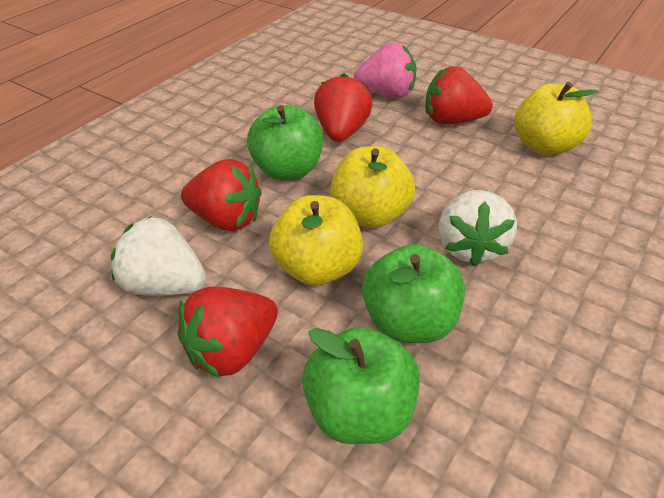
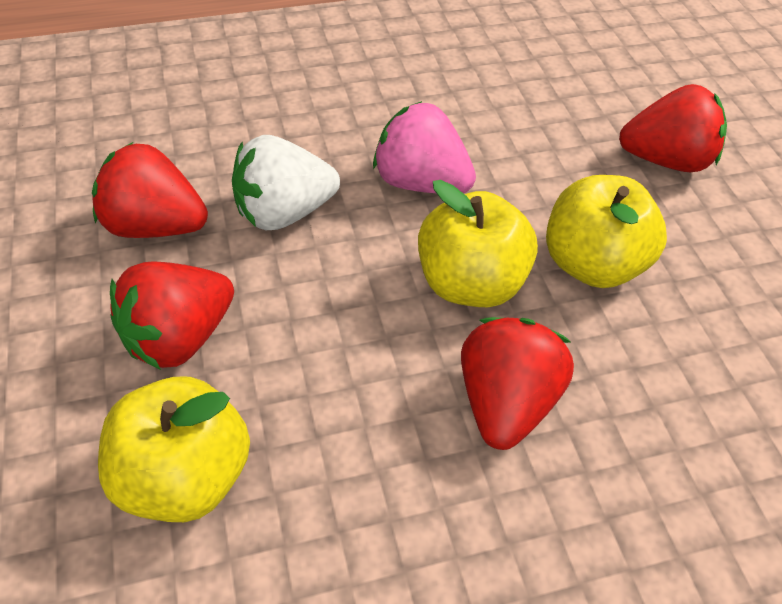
green apple: 3 -> 0
white strawberry: 2 -> 1

